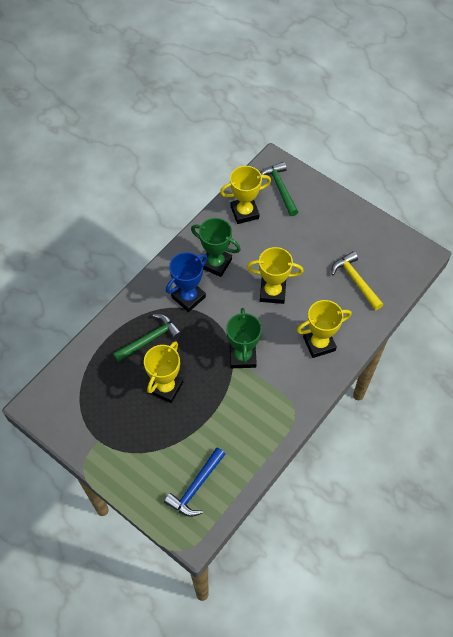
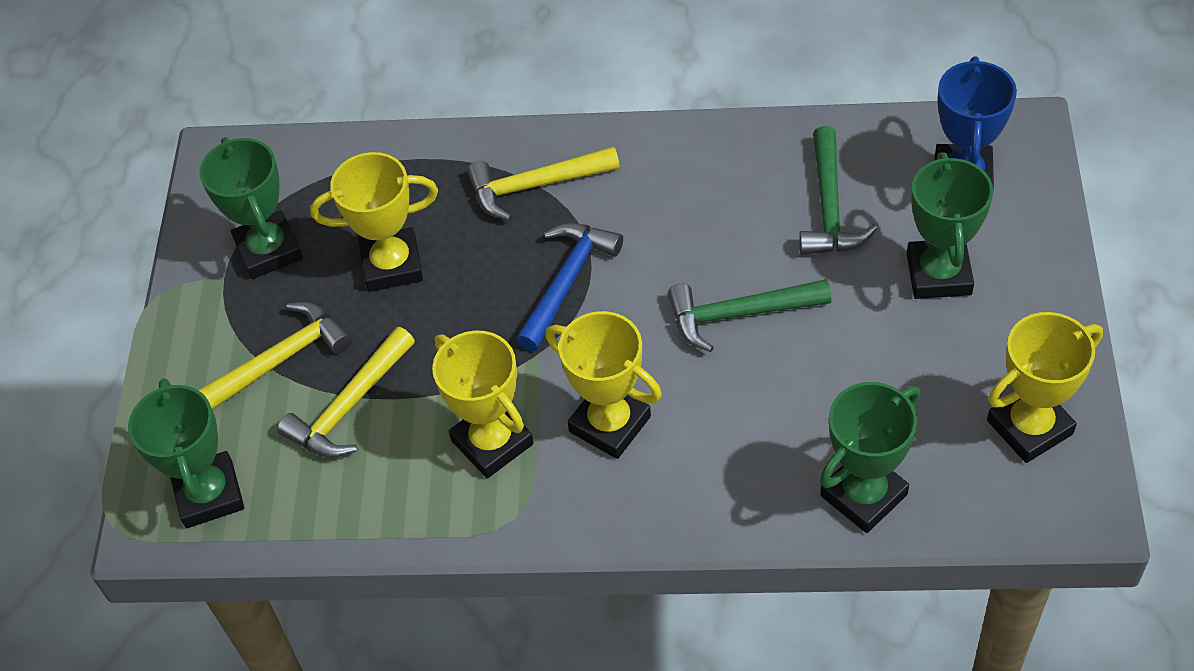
green trophy: 2 -> 4
yellow hammer: 1 -> 3

